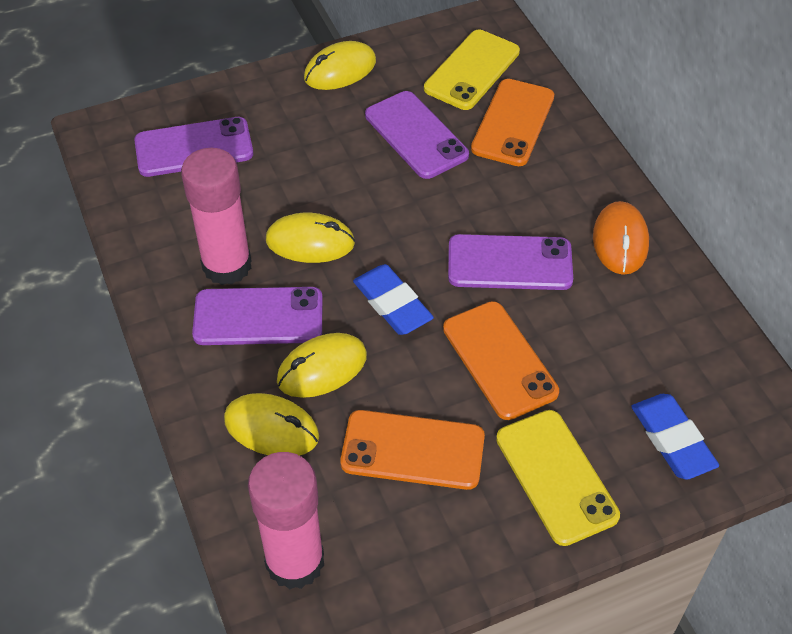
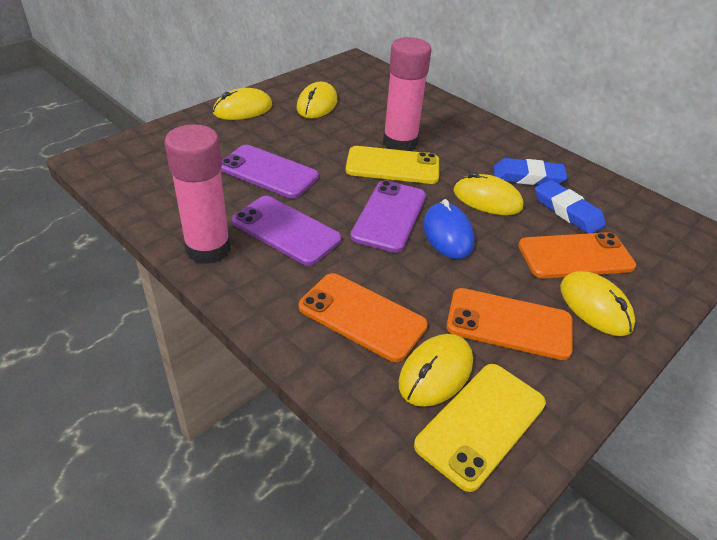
blue mouse: 0 -> 1
orange mouse: 1 -> 0
purple phone: 4 -> 3
yellow mouse: 4 -> 5

